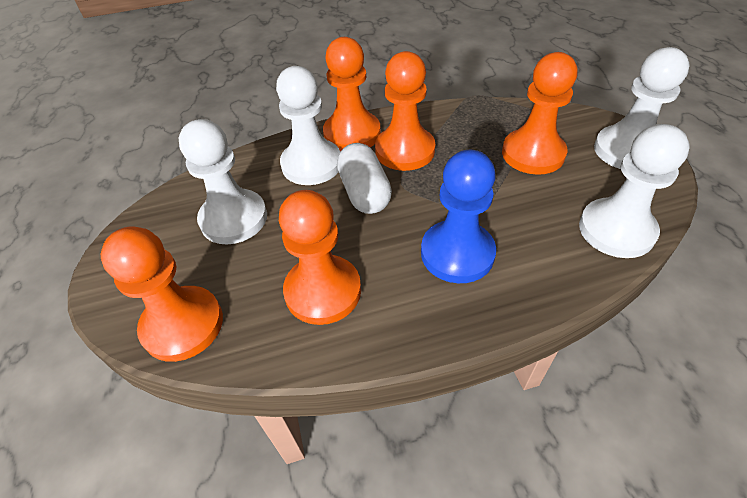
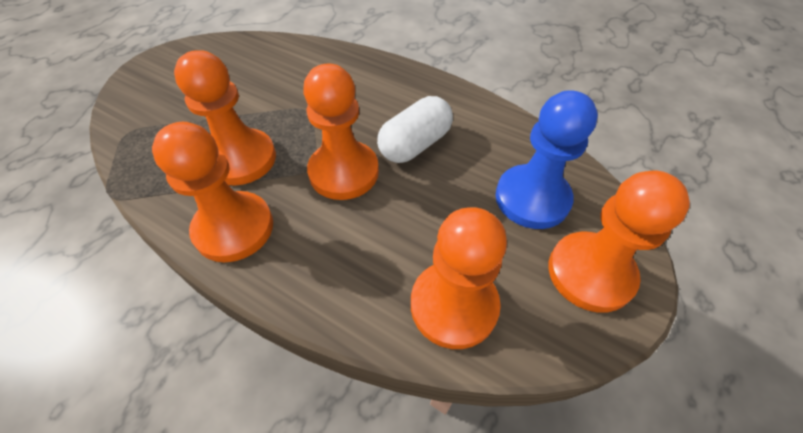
white pawn: 4 -> 0

